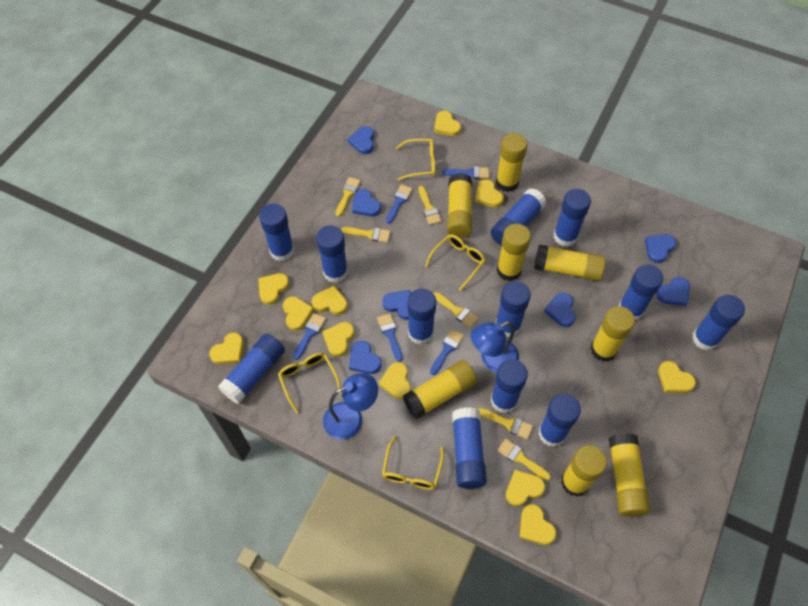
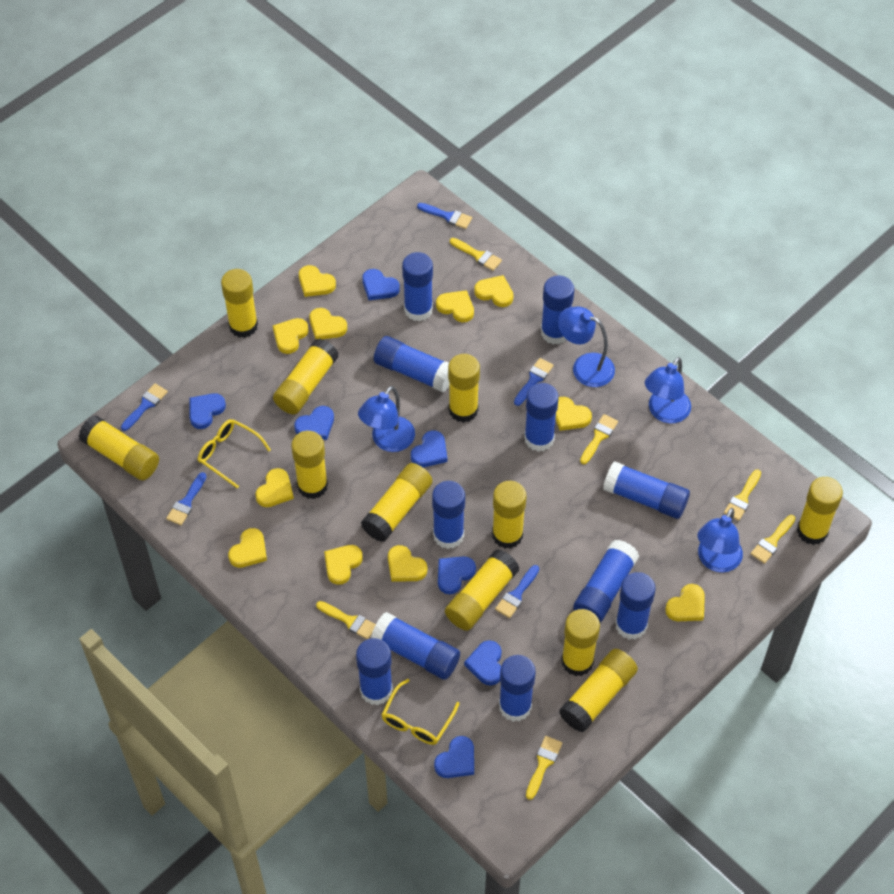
blue glue stick: 12 -> 11
blue lamp: 2 -> 4
yellow glasses: 4 -> 2
yellow glue stick: 8 -> 11

